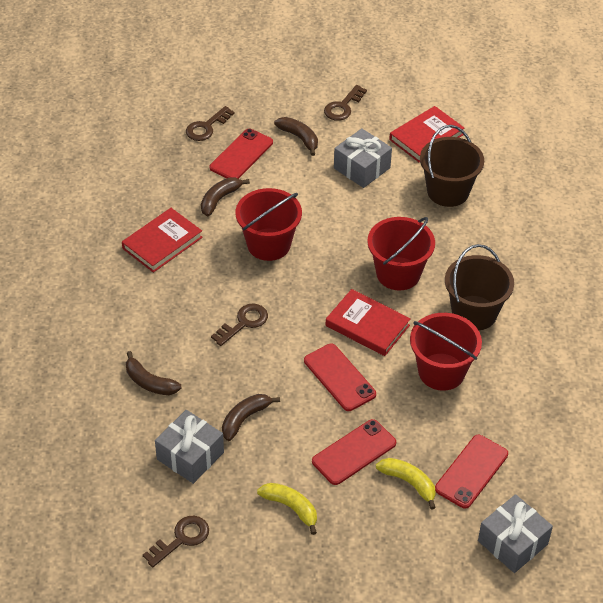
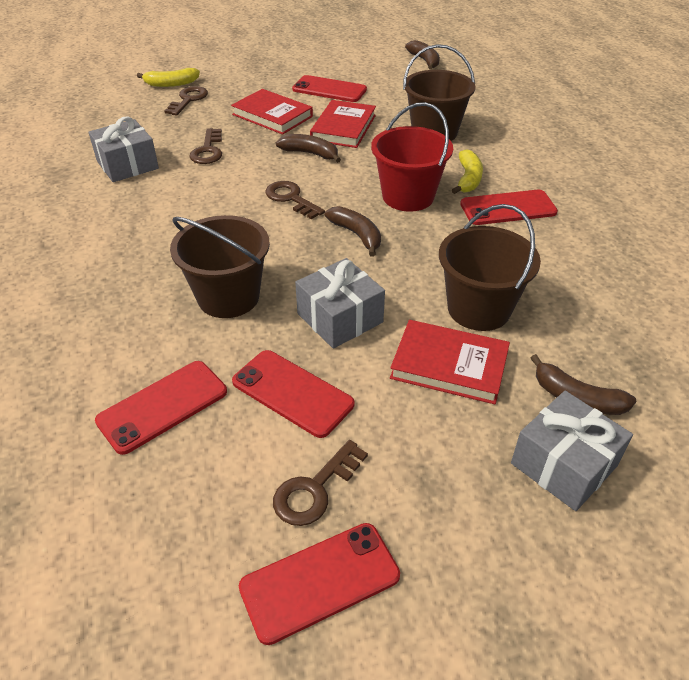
brown bucket: 2 -> 3
red bucket: 3 -> 1
red phone: 4 -> 5

